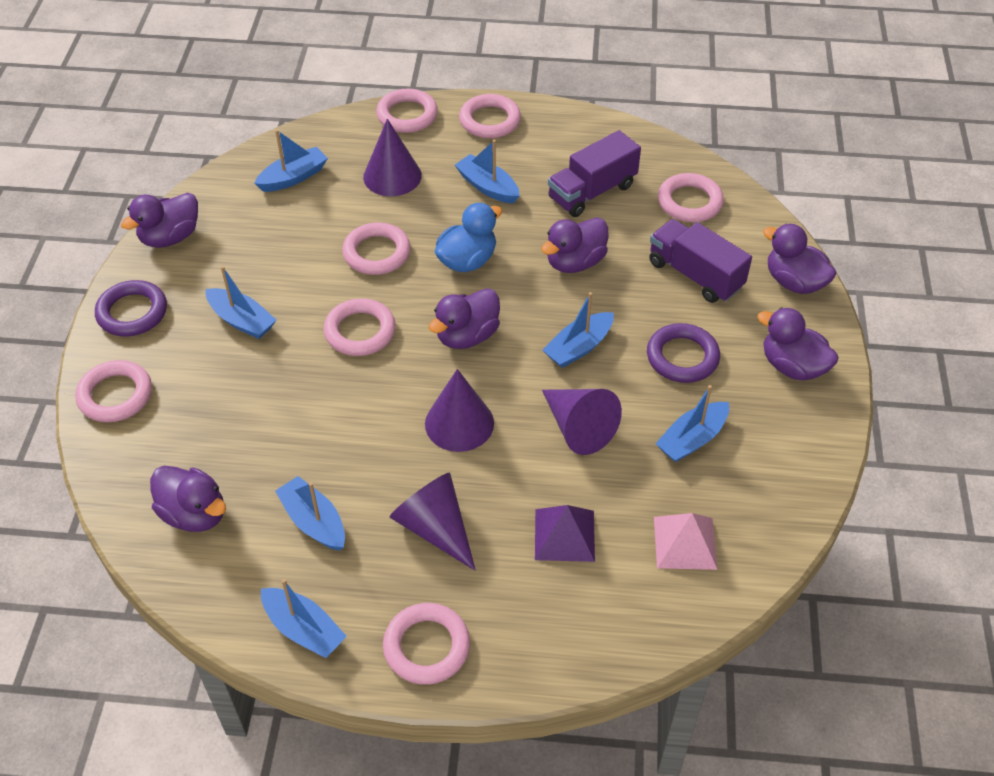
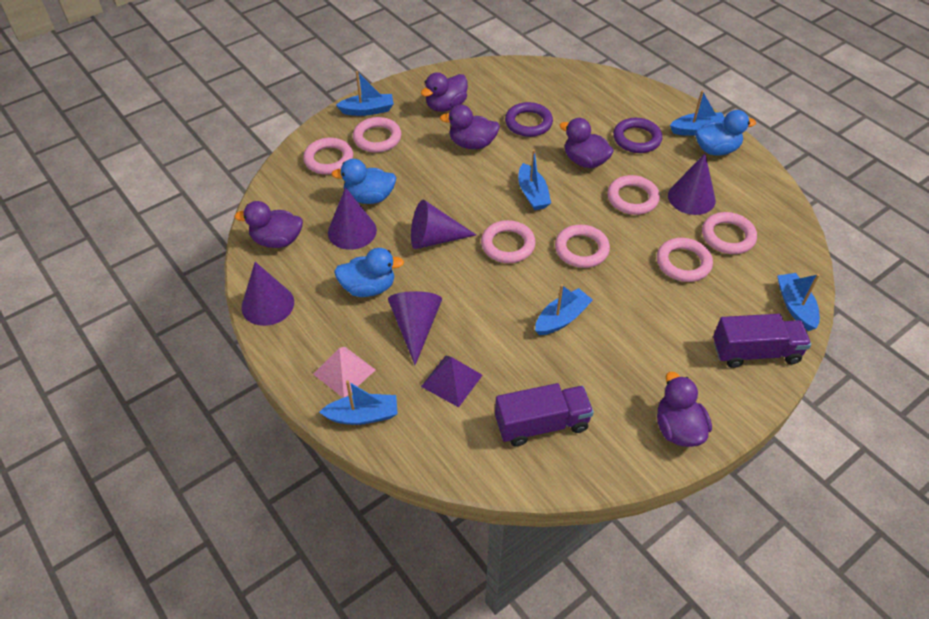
blue boat: 7 -> 6
blue duck: 1 -> 3
purple cone: 4 -> 5
purple duck: 6 -> 5

